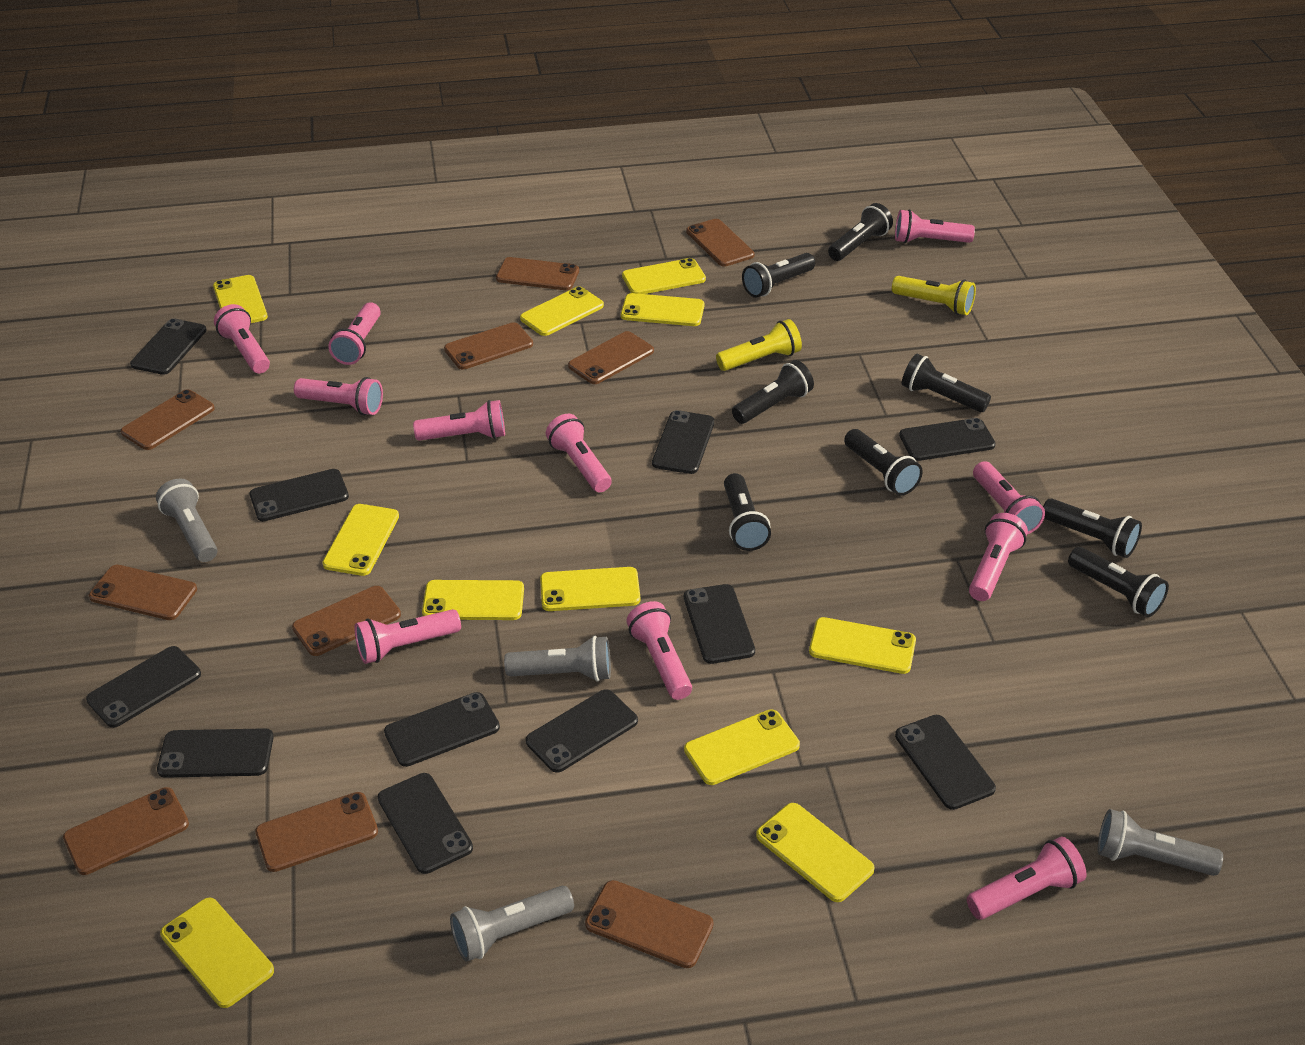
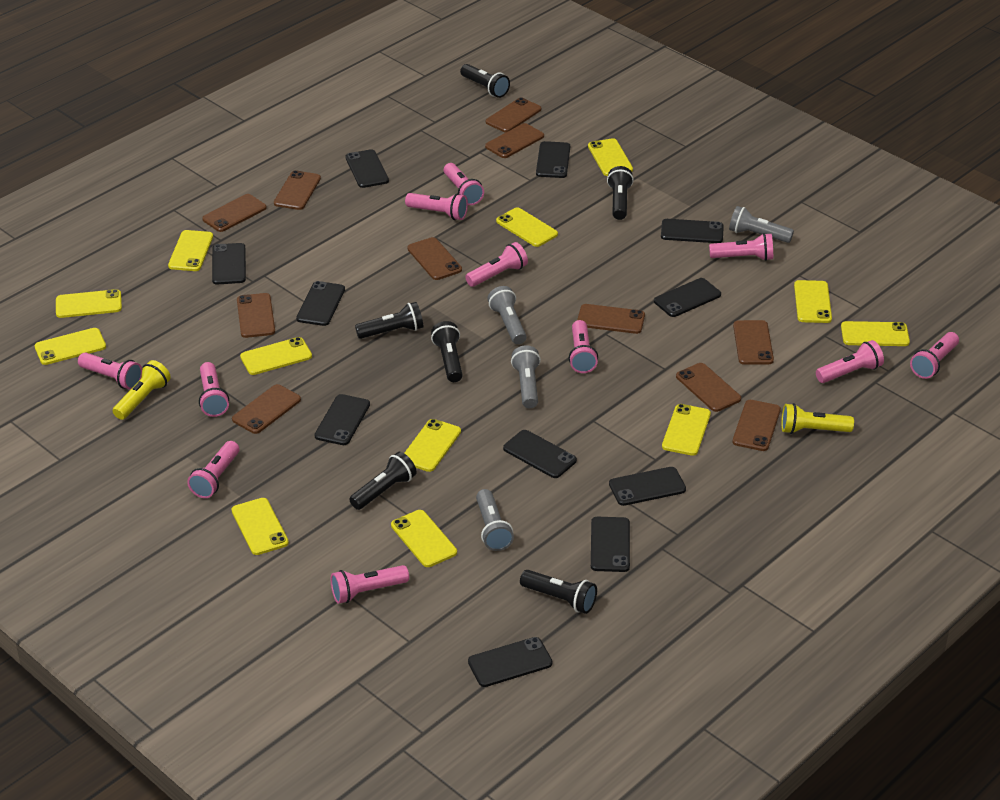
black flashlight: 8 -> 6
brown phone: 10 -> 11
yellow phone: 11 -> 12

